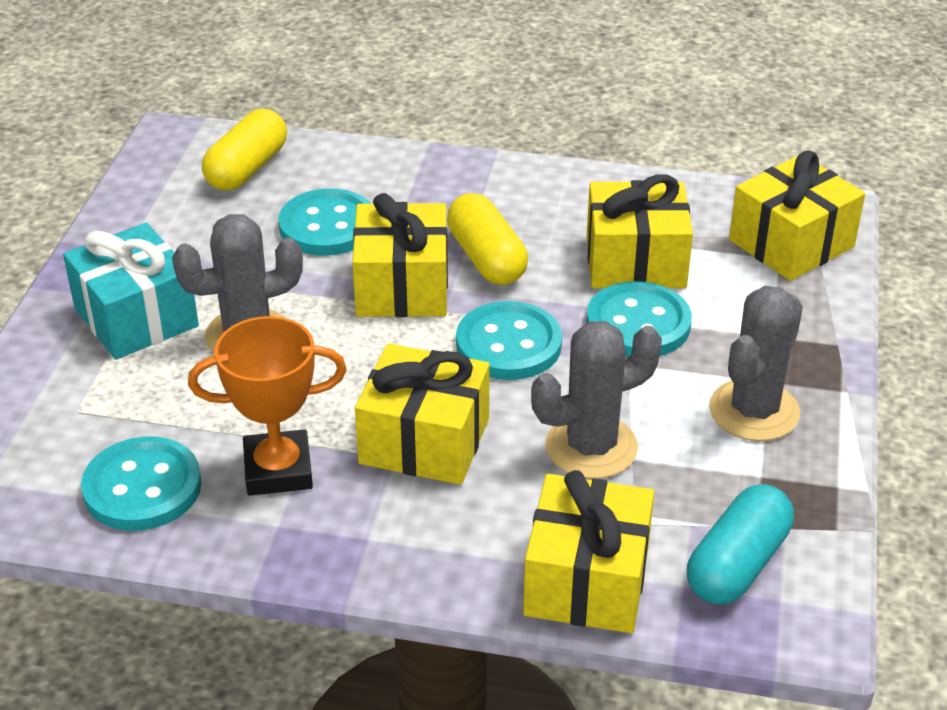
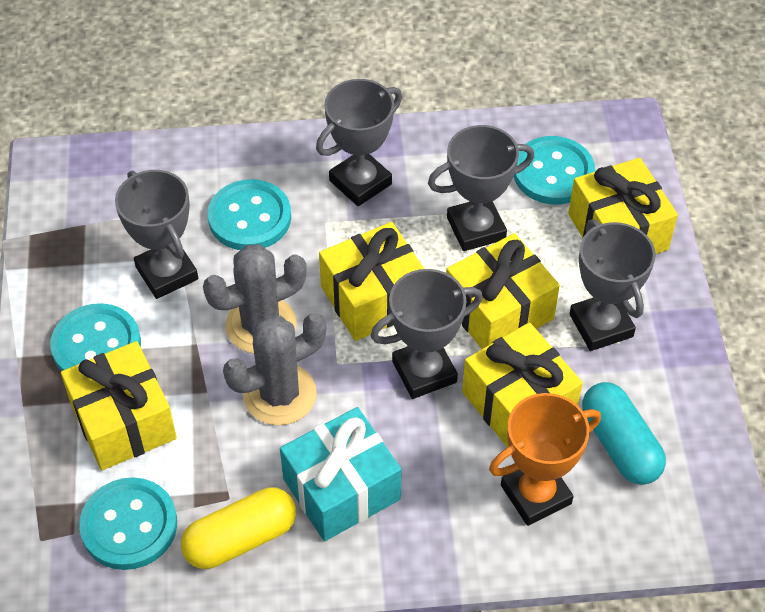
grey cactus: 3 -> 2
grey trophy: 0 -> 5
yellow capsule: 2 -> 1

